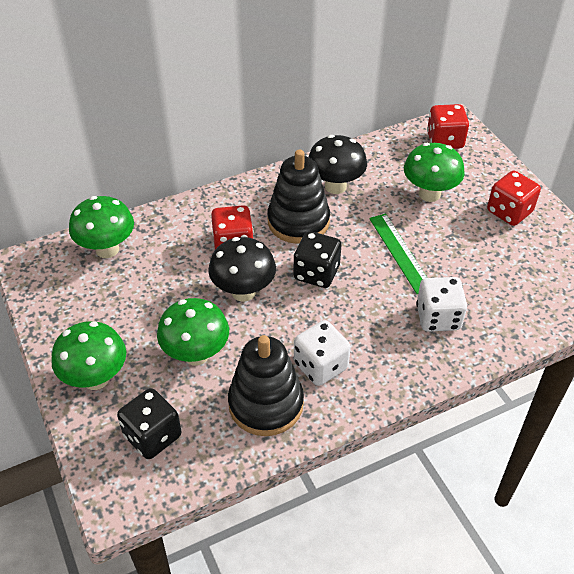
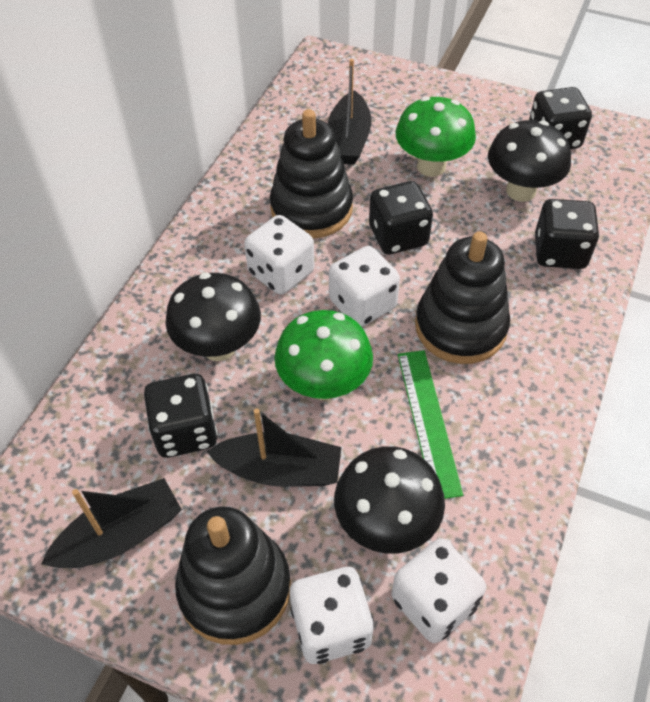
black boat: 0 -> 3
black dice: 2 -> 4
black mushroom: 2 -> 3
black stacking toy: 2 -> 3
green mushroom: 4 -> 2
red dice: 3 -> 0
white dice: 2 -> 4

